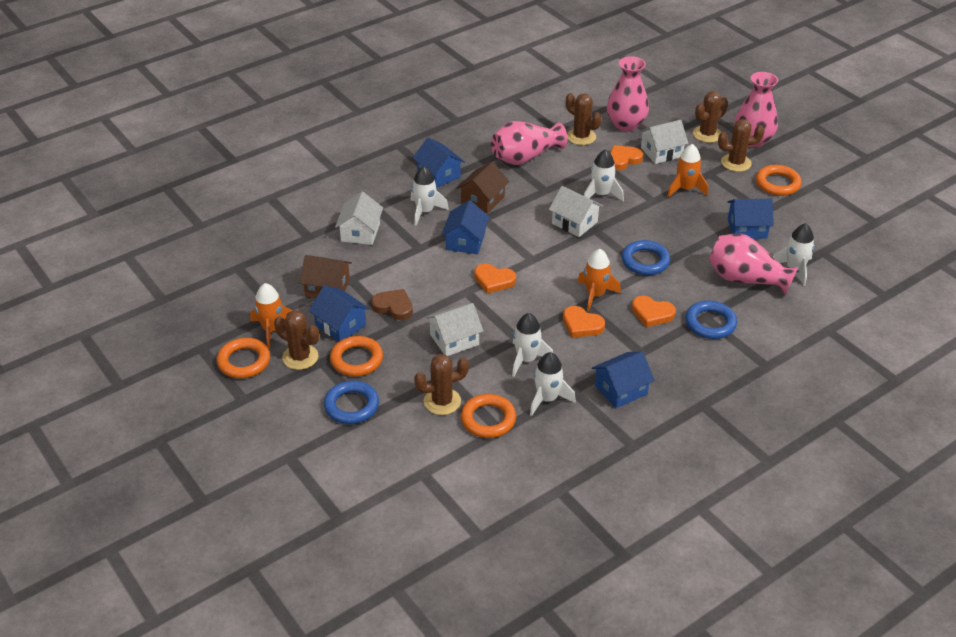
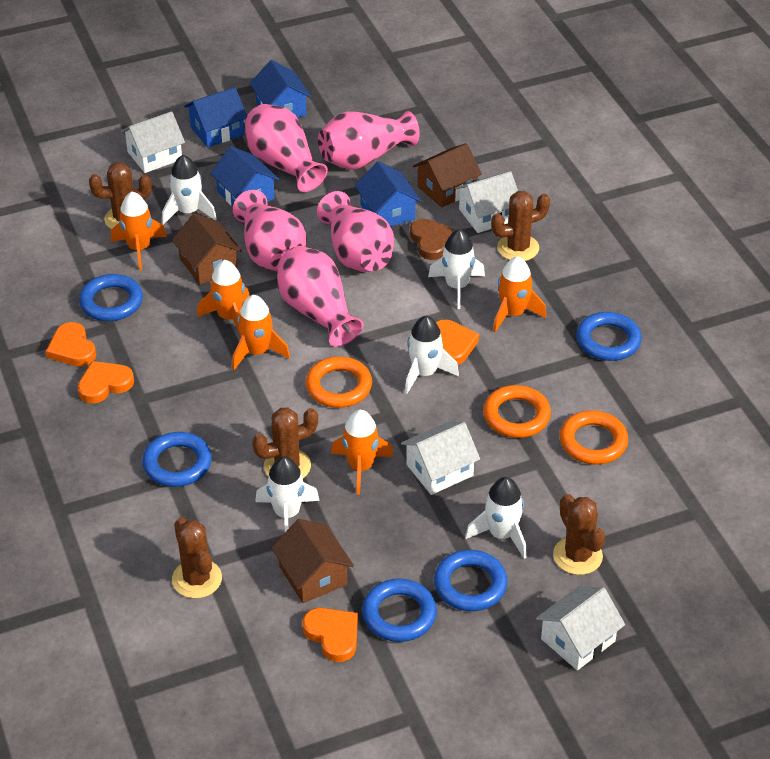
blue house: 5 -> 4
blue ring: 3 -> 5
brown house: 2 -> 3
orange ring: 4 -> 3
orange rocket: 3 -> 5
pink vase: 4 -> 5

